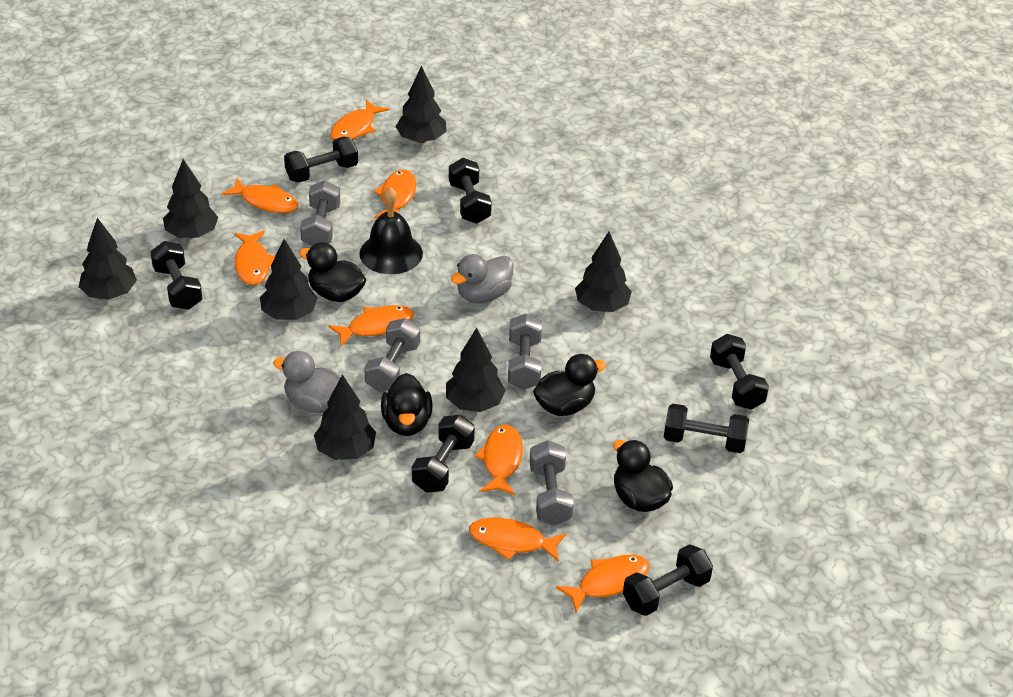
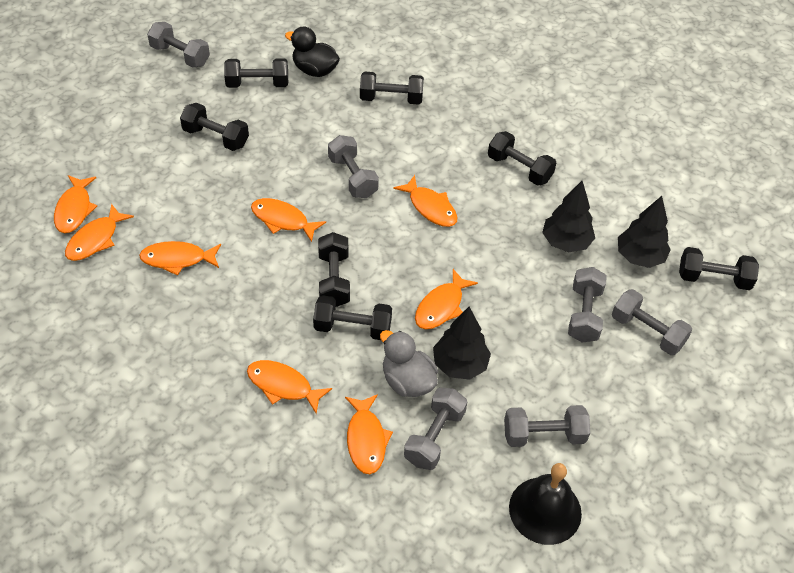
black duck: 4 -> 1
black tree: 7 -> 3
grey duck: 2 -> 1
grey dumbbell: 4 -> 6

